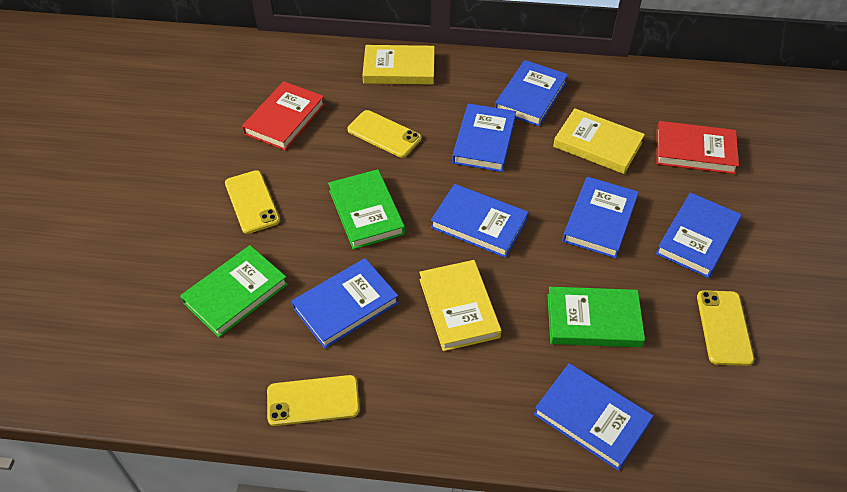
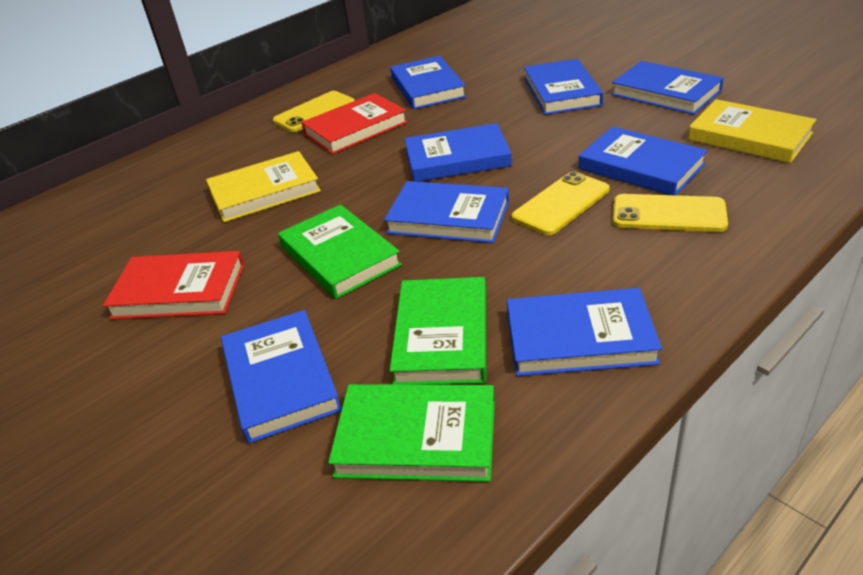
blue book: 7 -> 8
yellow book: 3 -> 2
yellow phone: 4 -> 3

